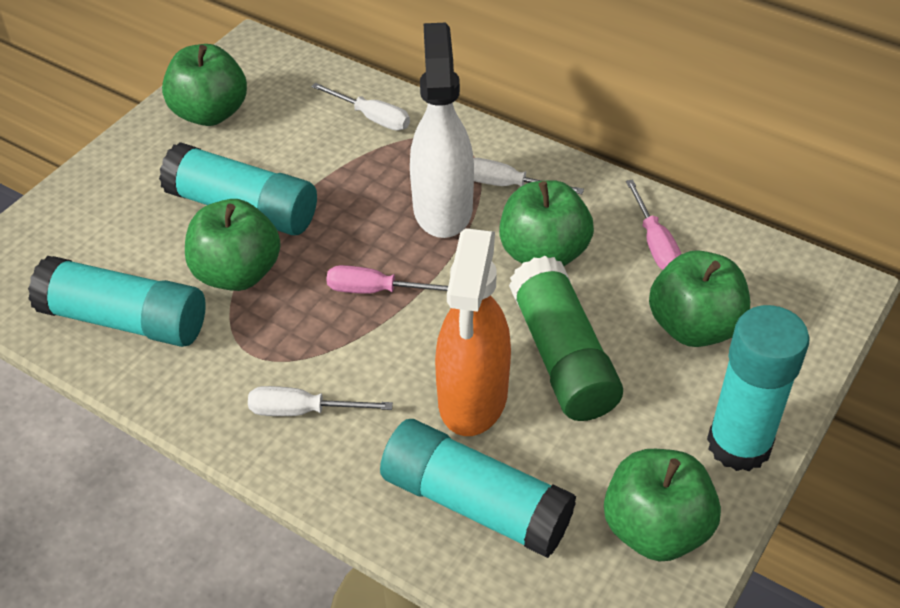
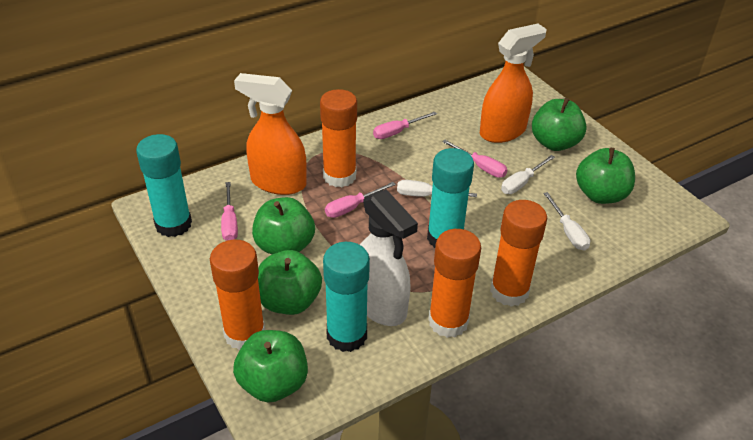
green glue stick: 1 -> 0
orange glue stick: 0 -> 4
orange spray bottle: 1 -> 2
pink screwdriver: 2 -> 4
turquoise glue stick: 4 -> 3

